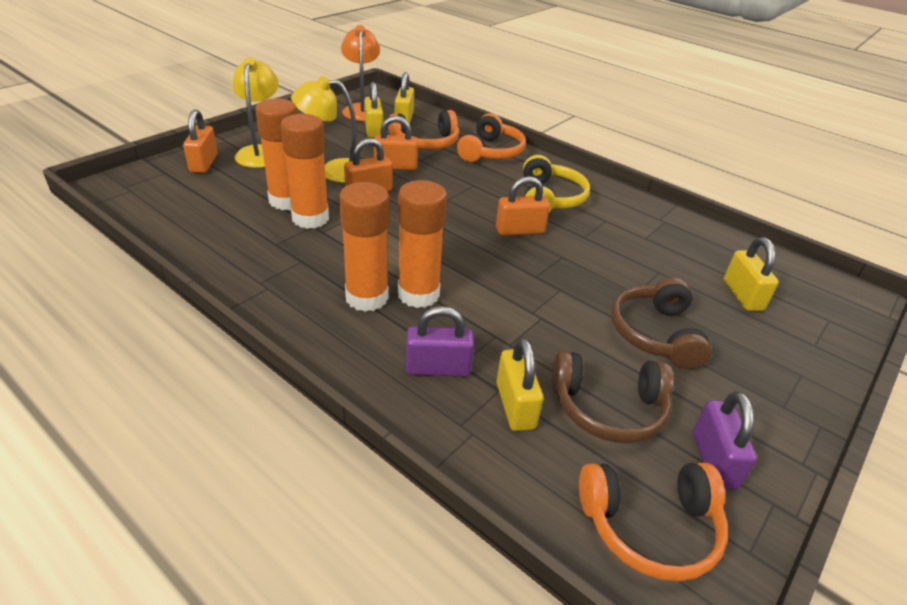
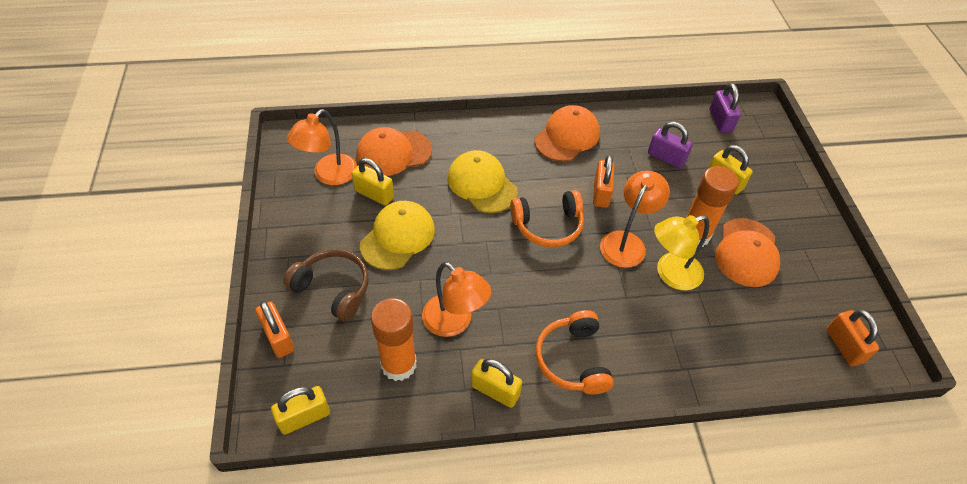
brown headphones: 2 -> 1
orange cap: 0 -> 3
orange glue stick: 4 -> 2
orange headphones: 3 -> 2
orange lamp: 1 -> 3
orange padlock: 4 -> 3
yellow cap: 0 -> 2
yellow headphones: 1 -> 0
yellow lamp: 2 -> 1

